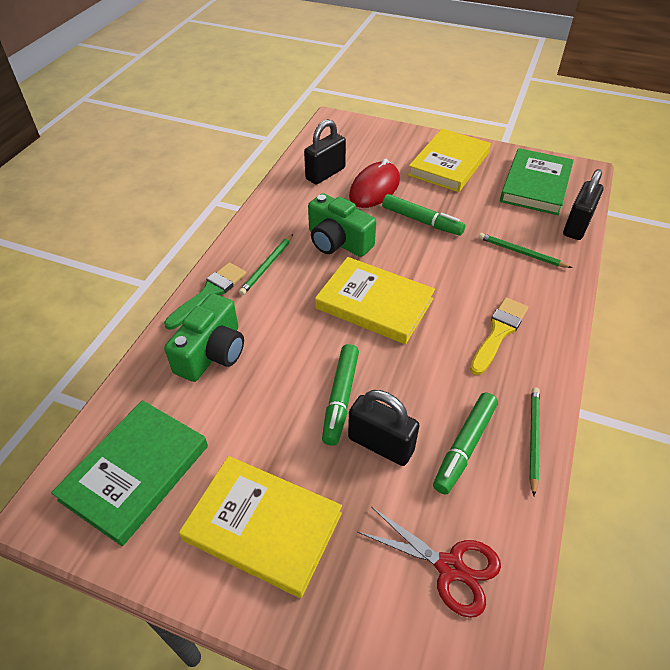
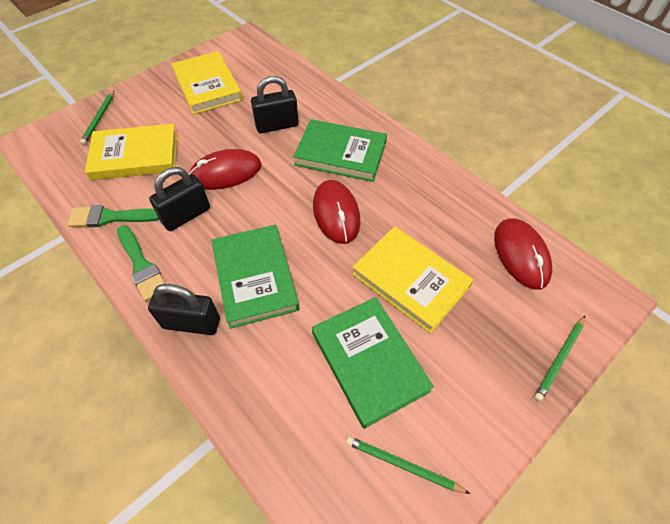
green book: 2 -> 3
green brush: 1 -> 2
green camera: 2 -> 0
green marker: 3 -> 0
red mouse: 1 -> 3
red scissors: 1 -> 0
yellow brush: 1 -> 0

